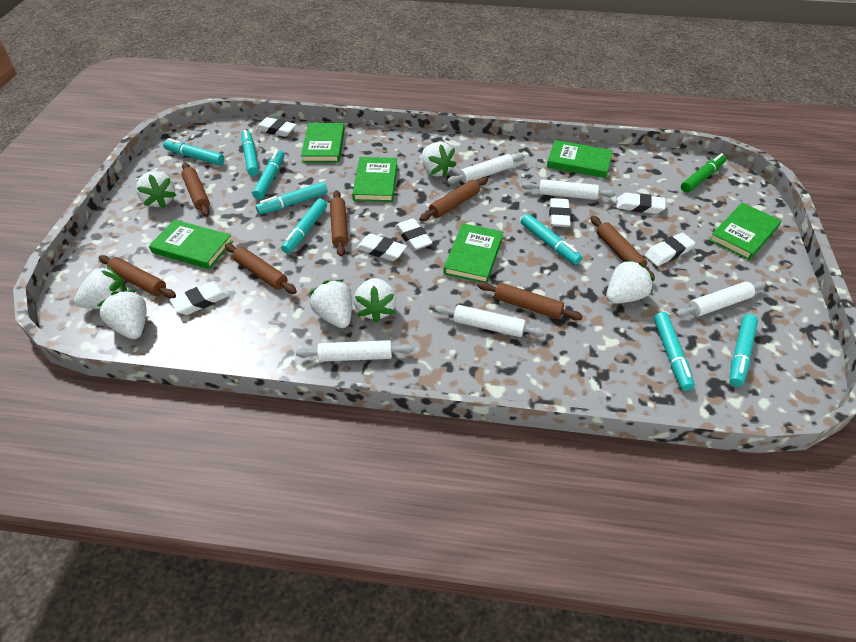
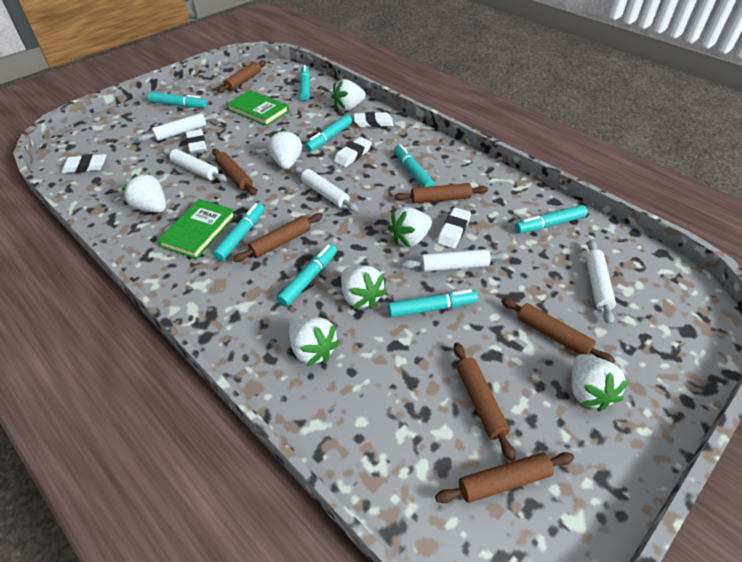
green book: 6 -> 2
green marker: 1 -> 0
white eraser: 7 -> 5

